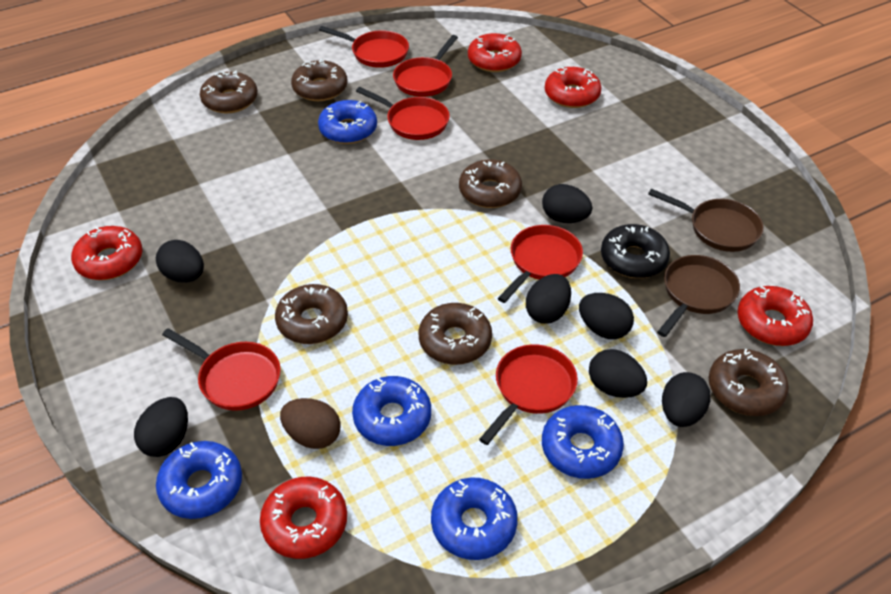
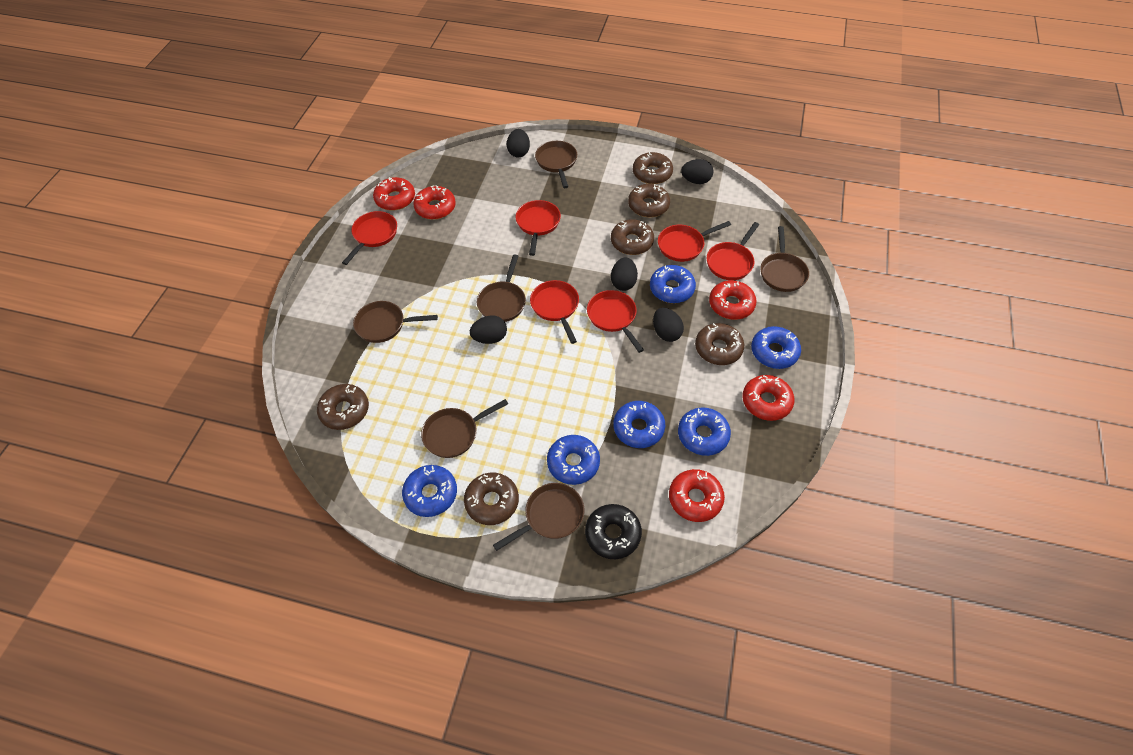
black egg: 7 -> 5
blue donut: 5 -> 6
brown egg: 1 -> 0
brown pan: 2 -> 6

